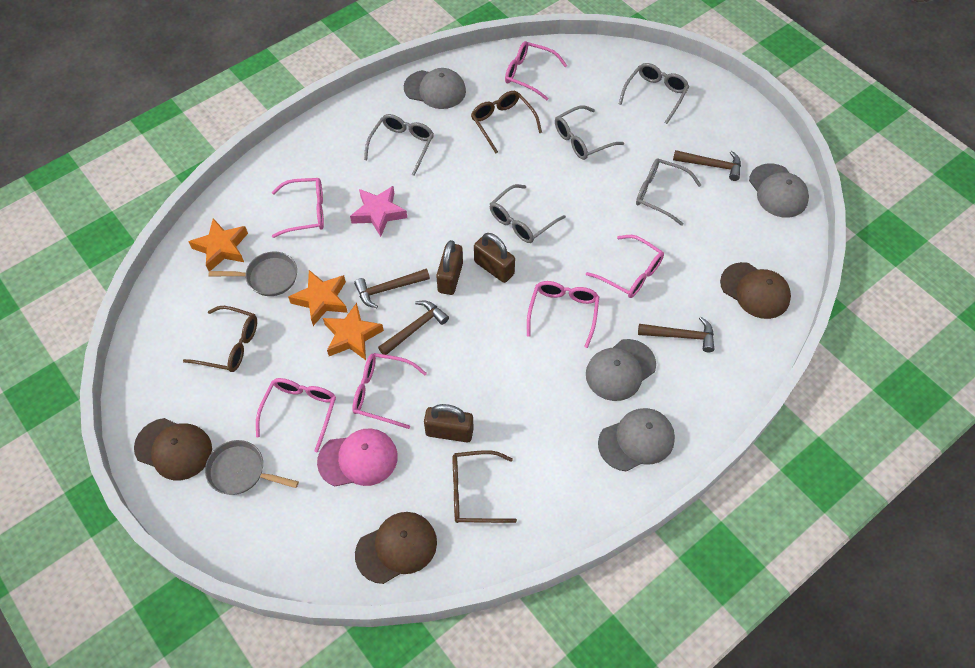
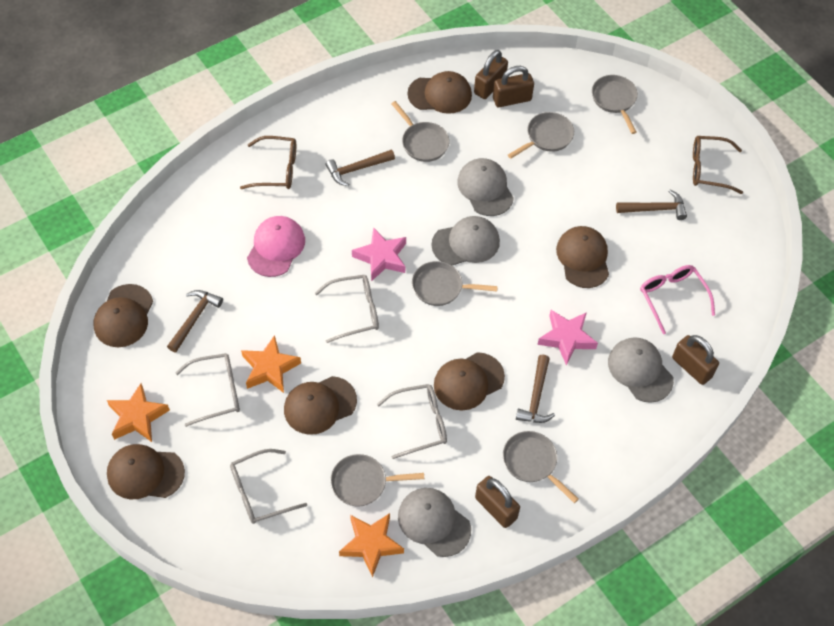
brown cap: 3 -> 6
brown glasses: 3 -> 2
brown padlock: 3 -> 4
grey glasses: 5 -> 4
grey pan: 2 -> 6
pink glasses: 6 -> 1
pink star: 1 -> 2

